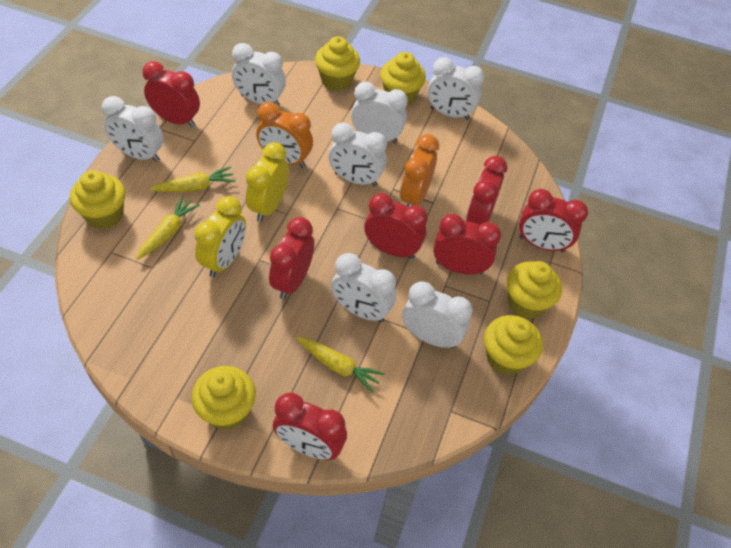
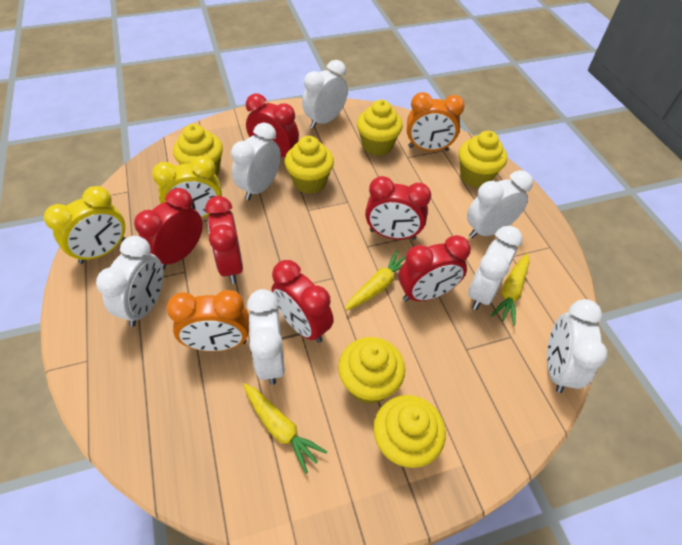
red clock: 7 -> 6

